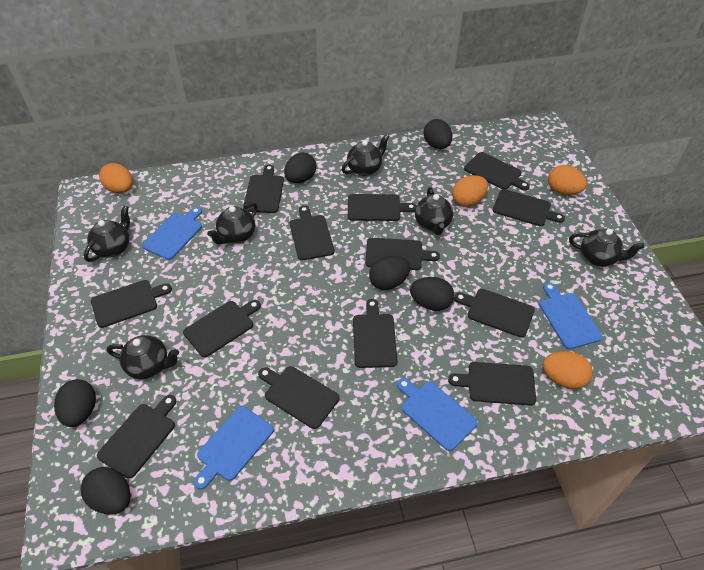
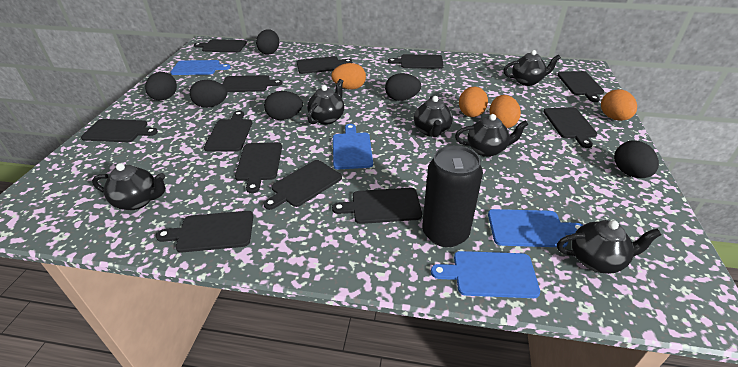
black can: 0 -> 1
black cutting board: 13 -> 12

